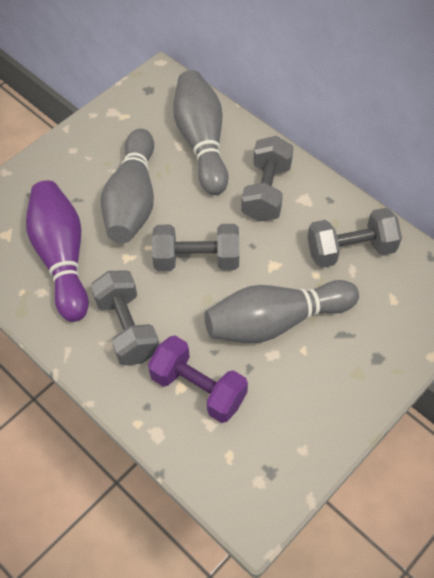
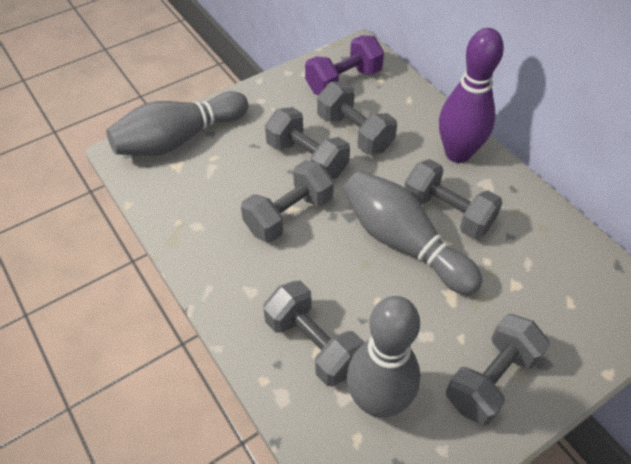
grey dumbbell: 4 -> 6

